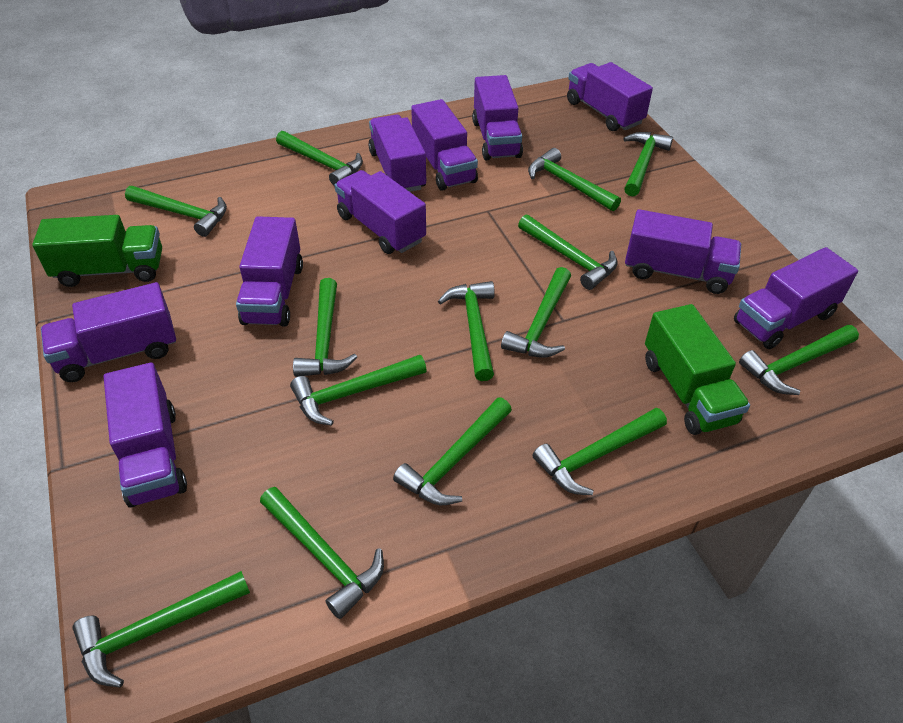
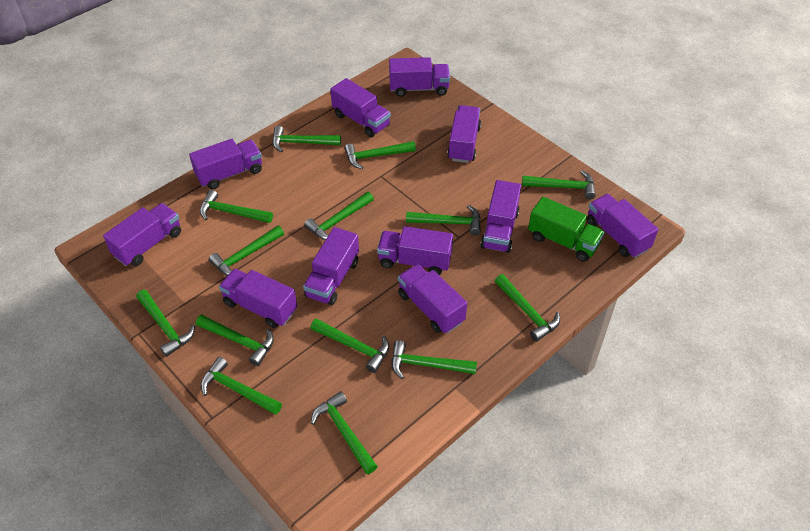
green truck: 2 -> 1
purple truck: 10 -> 11

